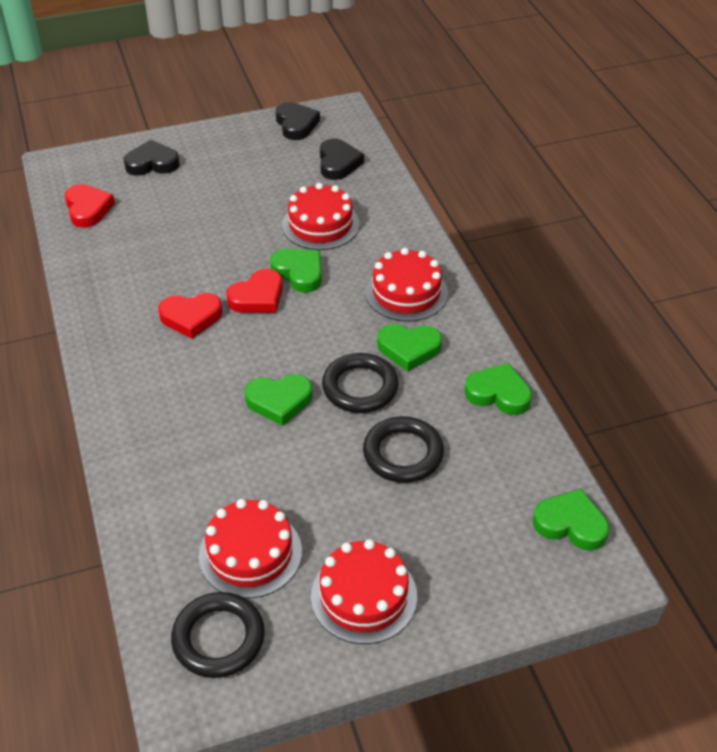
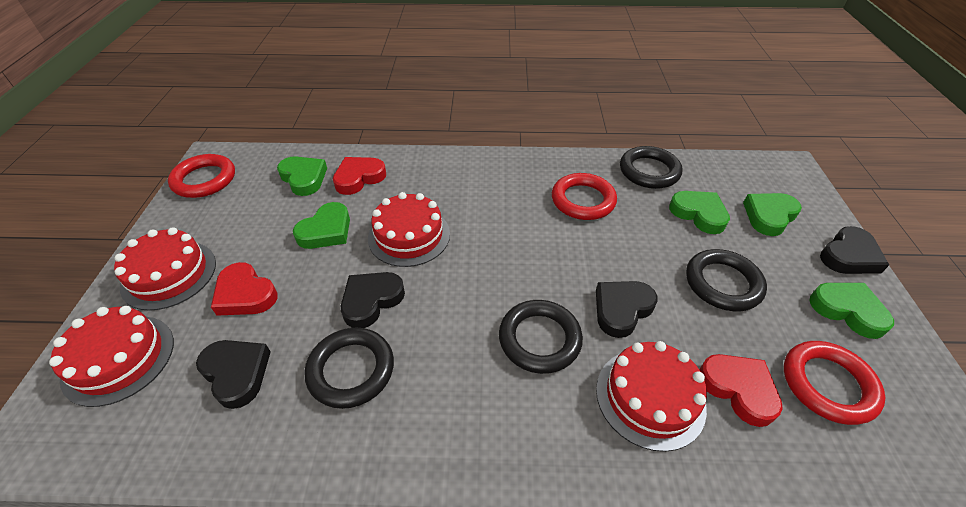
black heart: 3 -> 4
black ring: 3 -> 4
red ring: 0 -> 3

